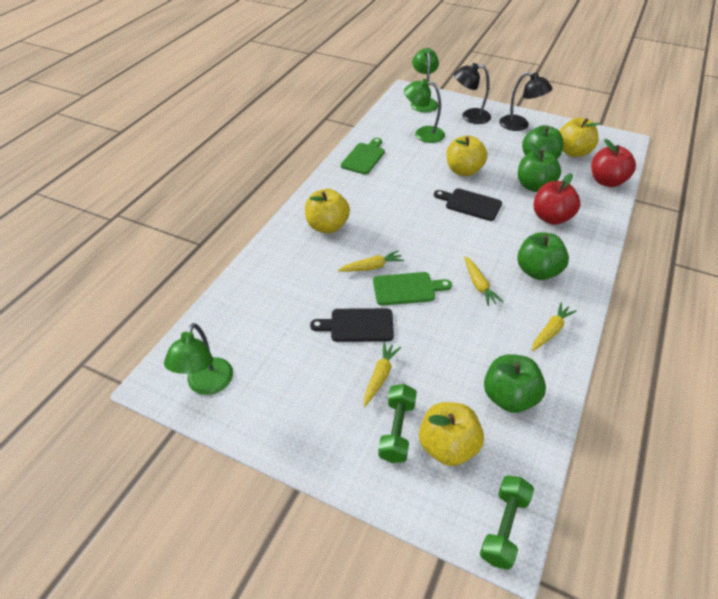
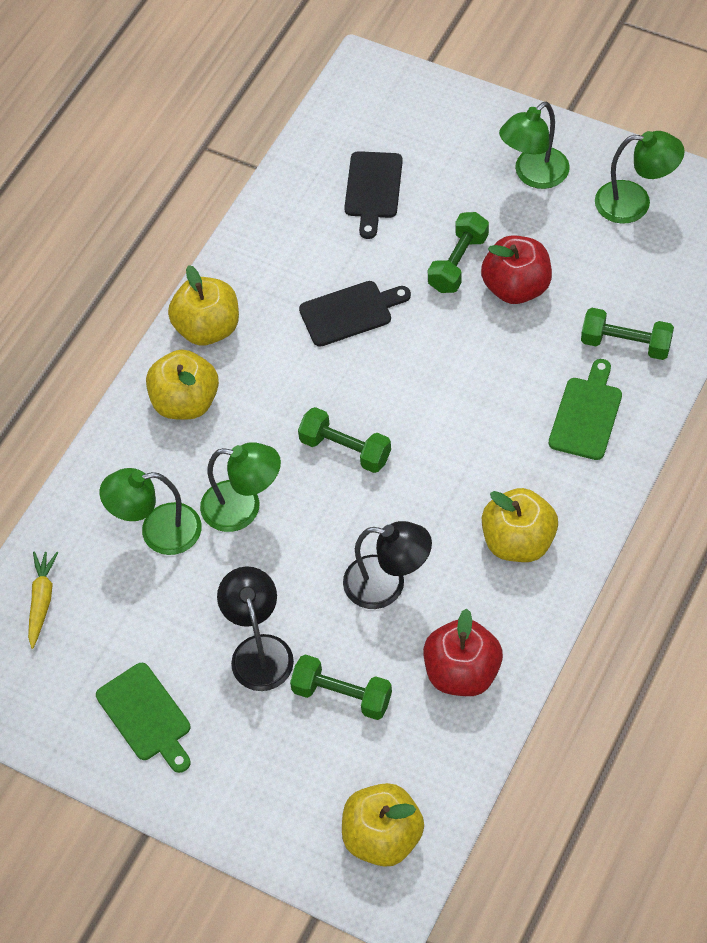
green apple: 4 -> 0
green dumbbell: 2 -> 4
green lamp: 3 -> 4
yellow carrot: 4 -> 1

